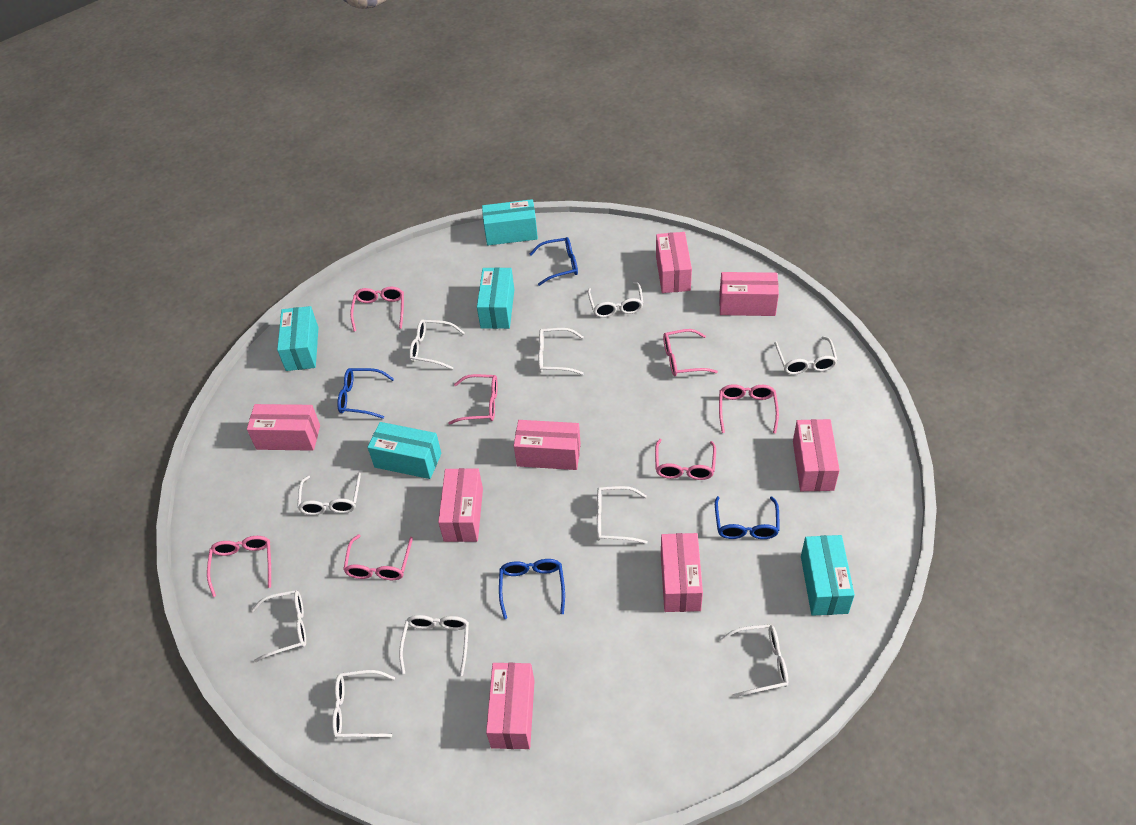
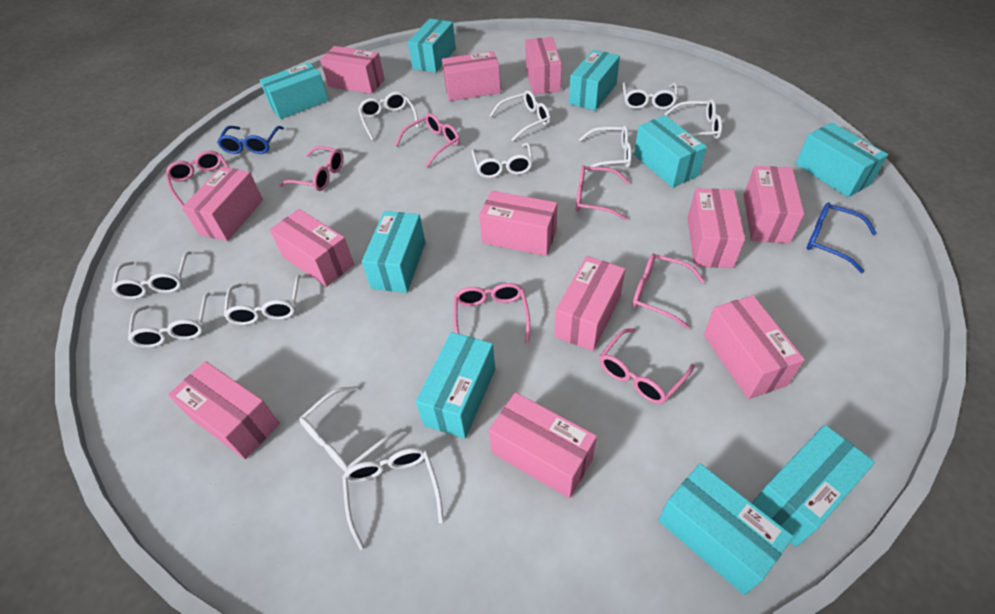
blue glasses: 4 -> 2
pink box: 8 -> 12
turquoise box: 5 -> 9
white glasses: 10 -> 11

